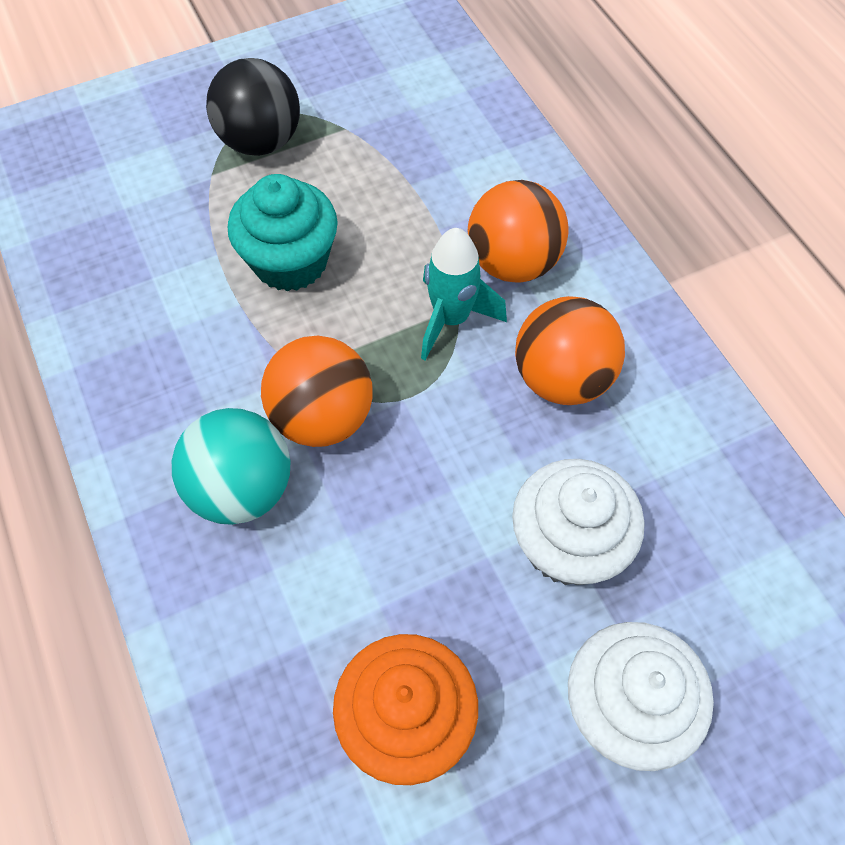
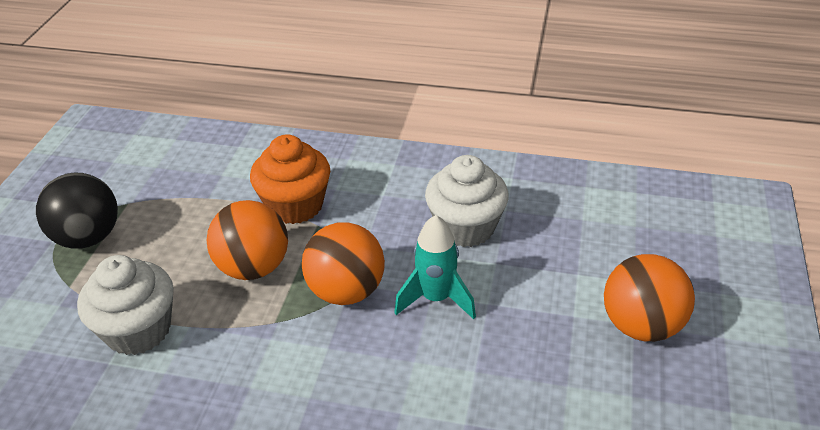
turquoise ball: 1 -> 0
turquoise cupcake: 1 -> 0

